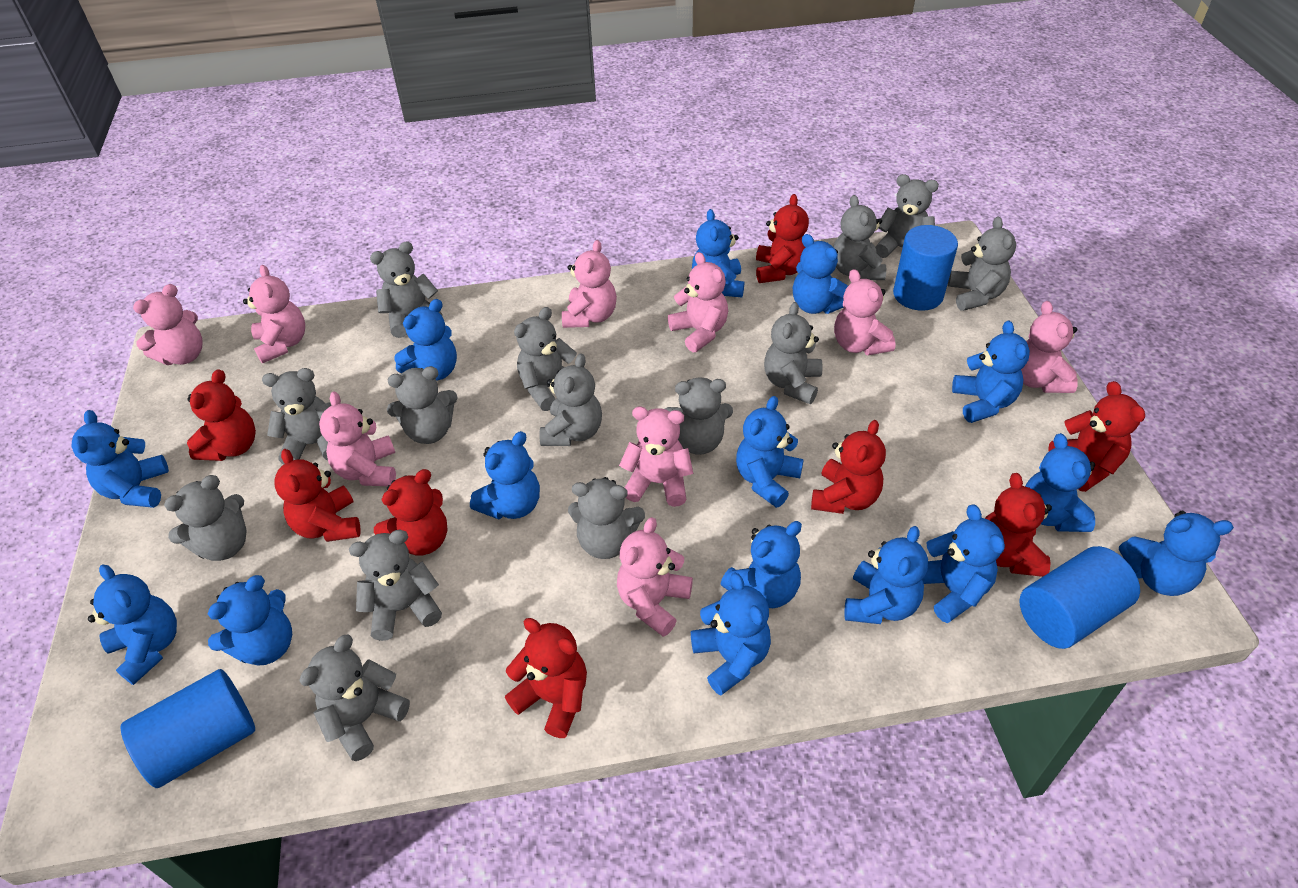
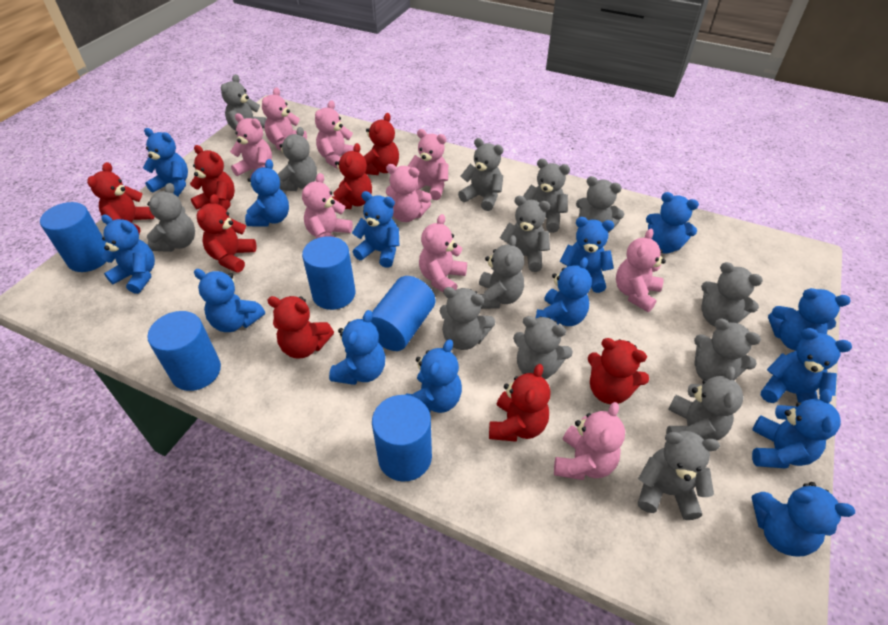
blue cylinder: 3 -> 5
blue teddy bear: 15 -> 14

